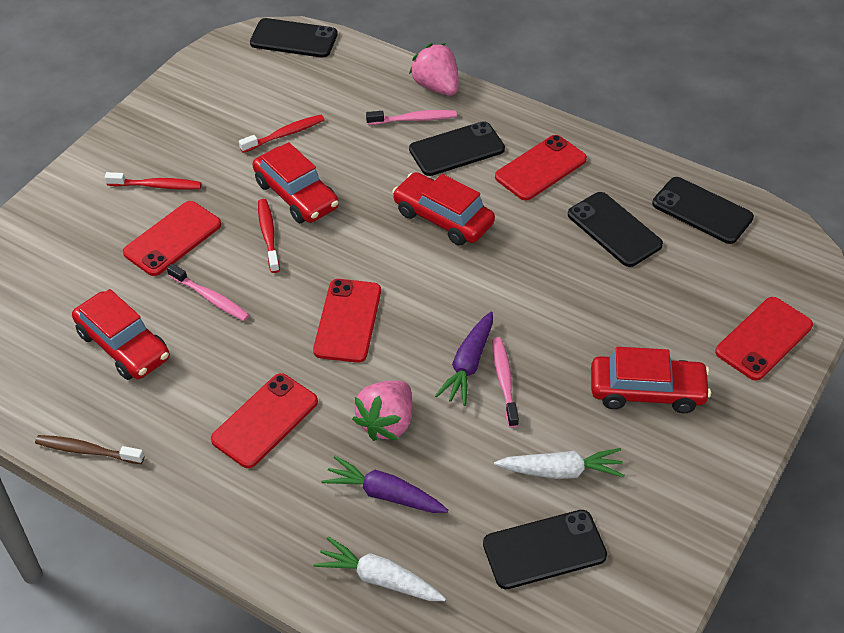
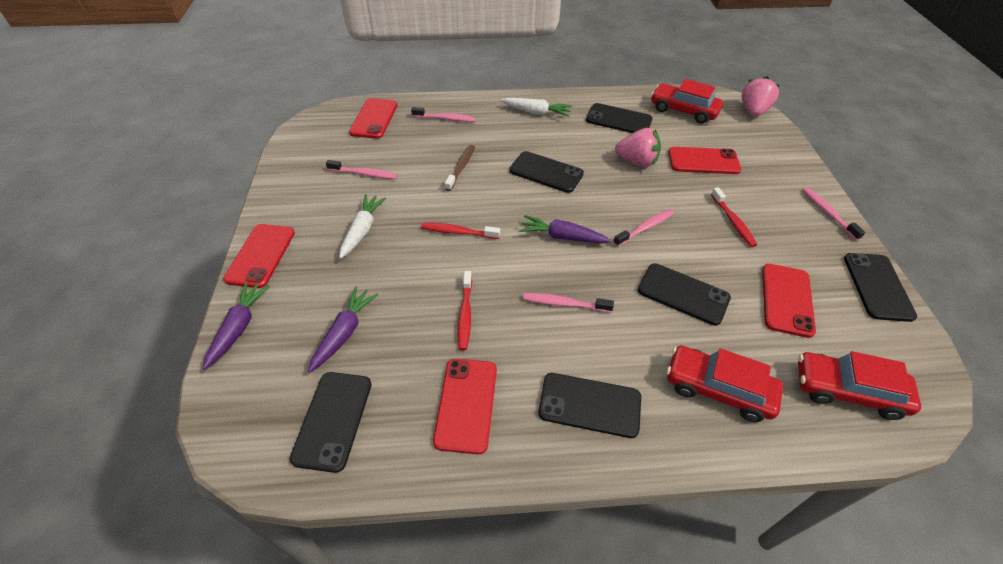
black phone: 5 -> 6
pink toothbrush: 3 -> 5
purple carrot: 2 -> 3
red car: 4 -> 3

